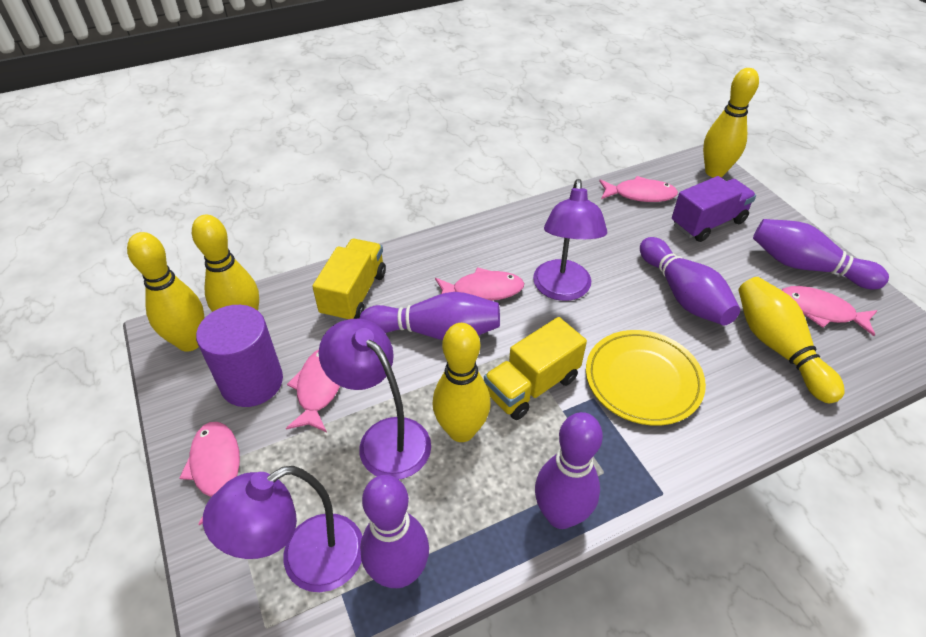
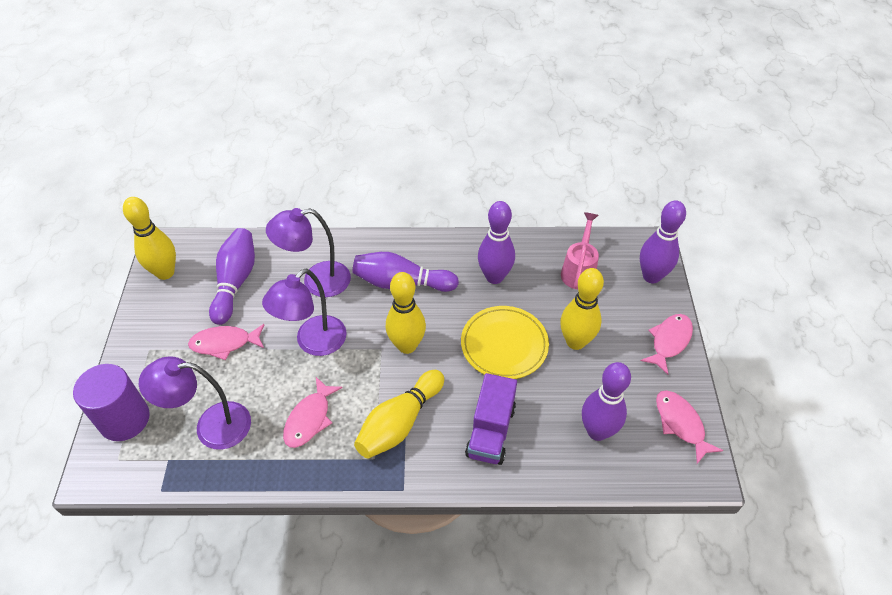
pink fish: 5 -> 4
pink watering can: 0 -> 1
yellow bowling pin: 5 -> 4
yellow truck: 2 -> 0

